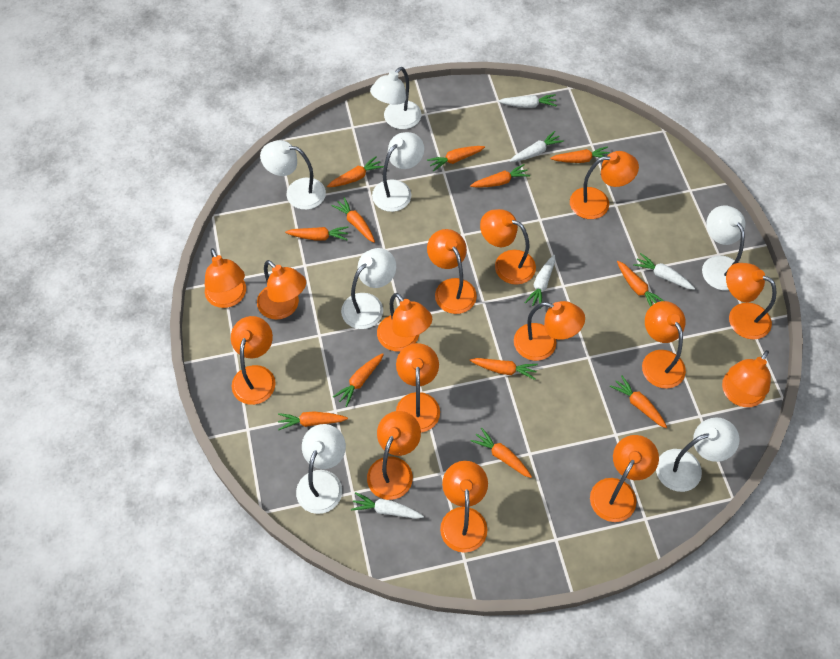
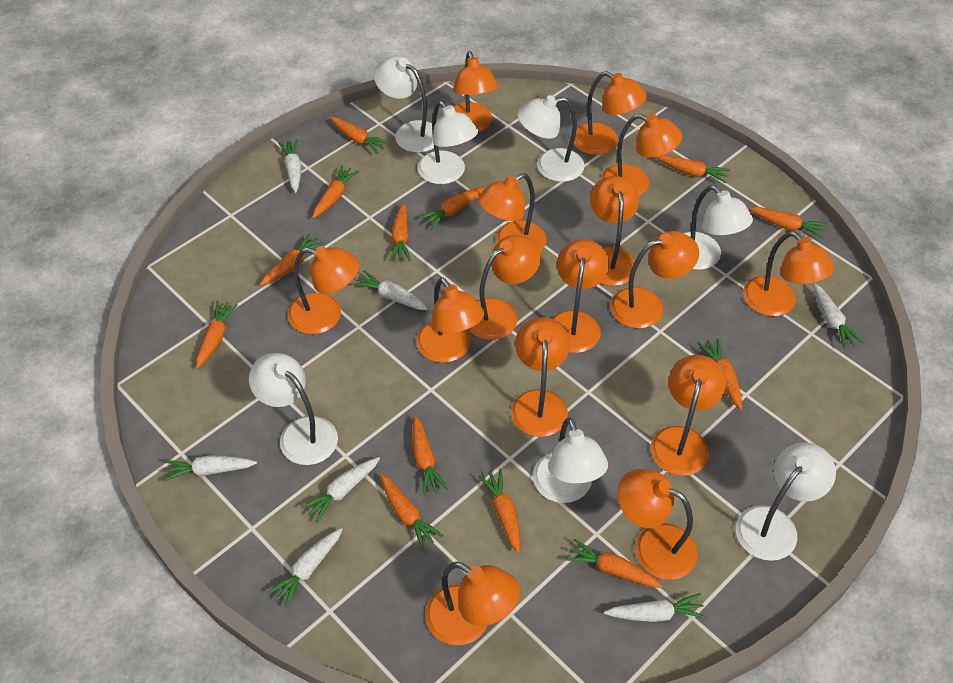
orange carrot: 12 -> 13
white carrot: 5 -> 7

